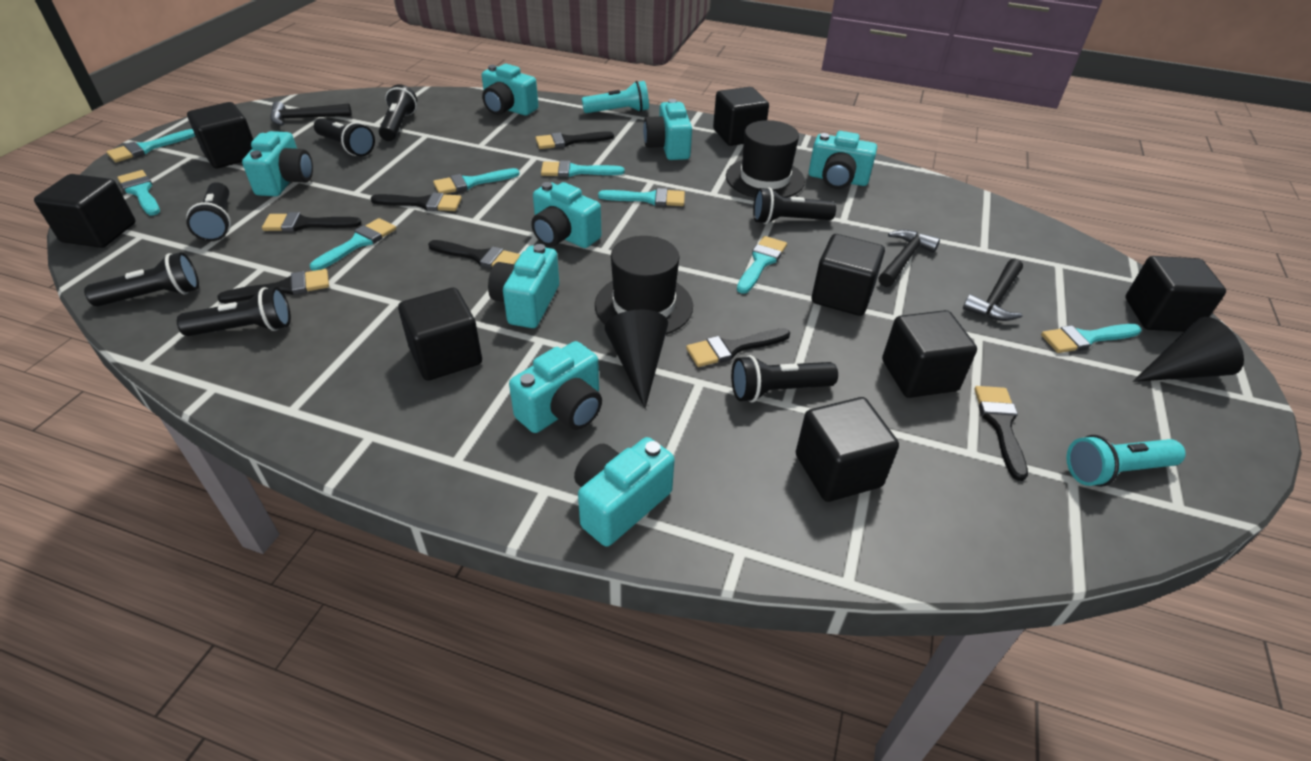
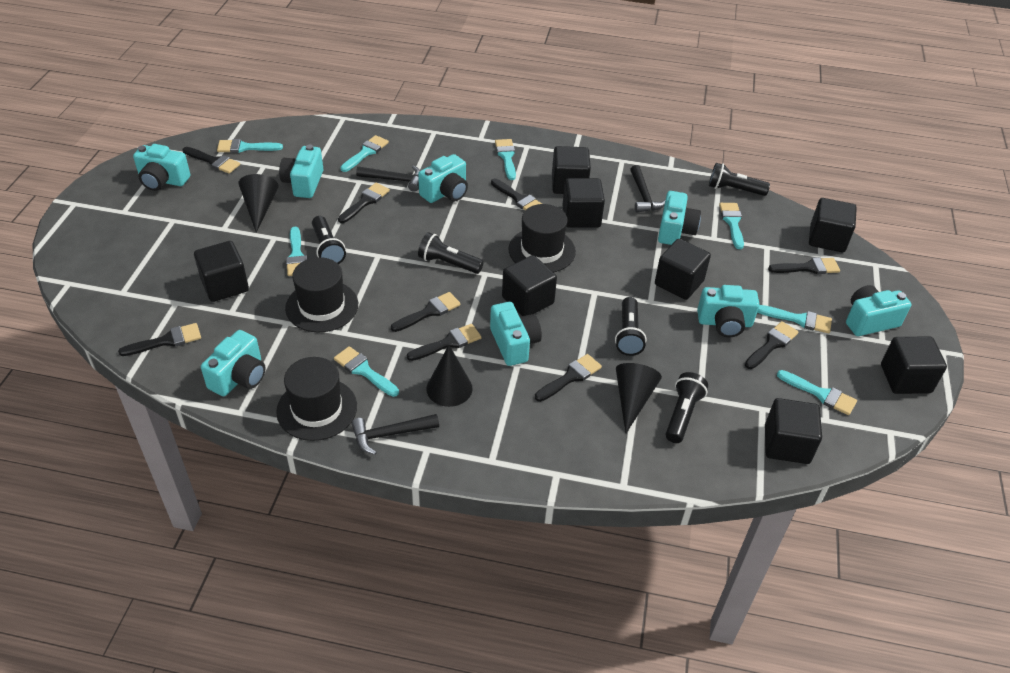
black brush: 7 -> 9
black cone: 2 -> 3
black flashlight: 7 -> 5
black hat: 2 -> 3
turquoise flashlight: 2 -> 0

